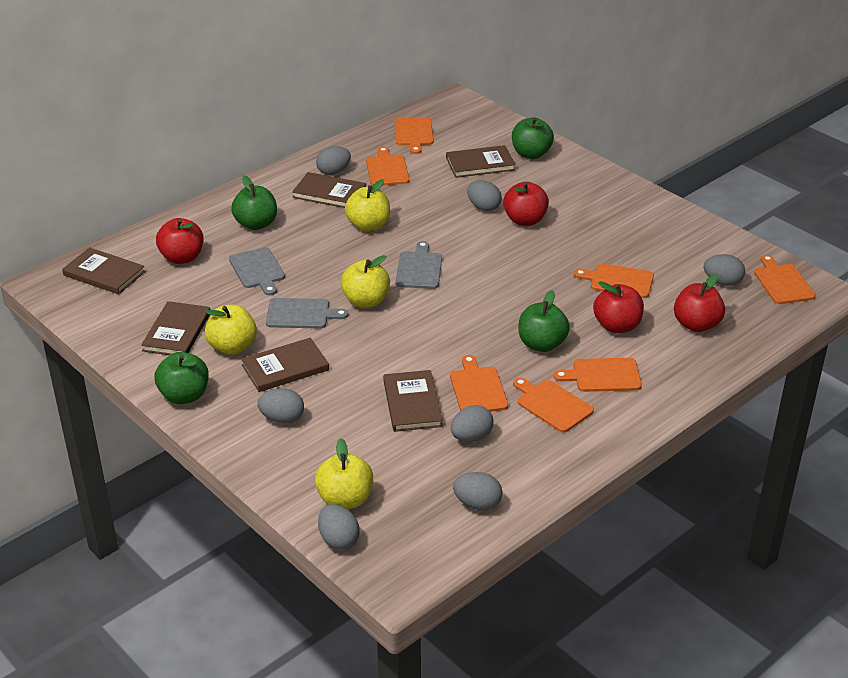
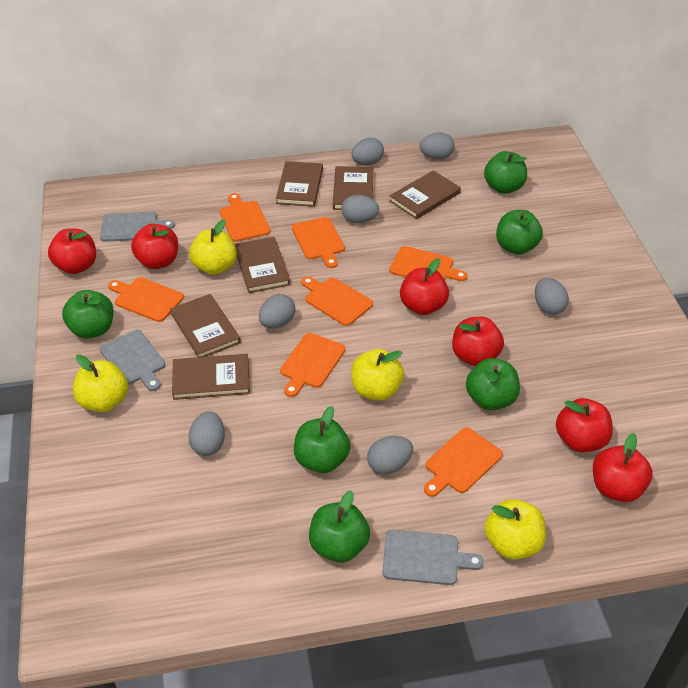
green apple: 4 -> 6
red apple: 4 -> 6

